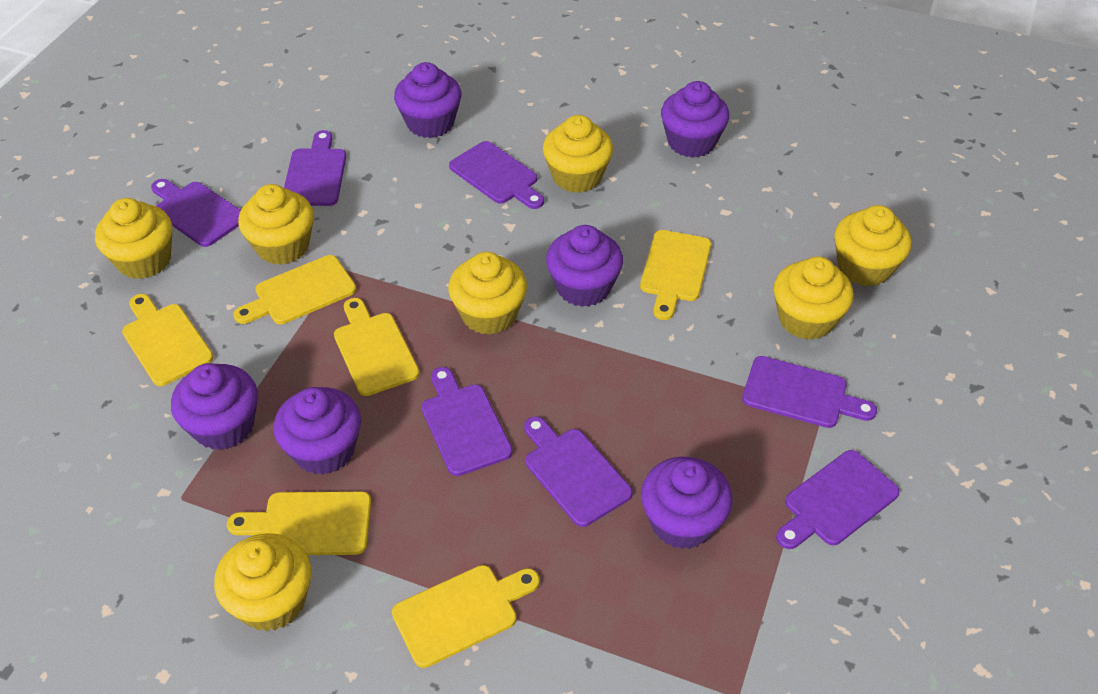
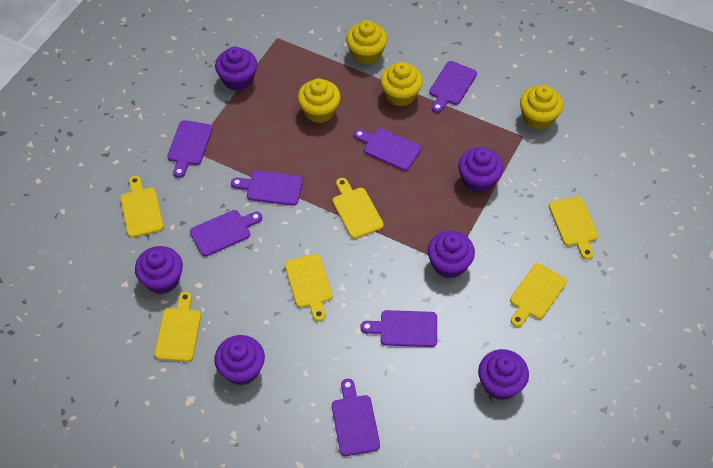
yellow cupcake: 7 -> 4

